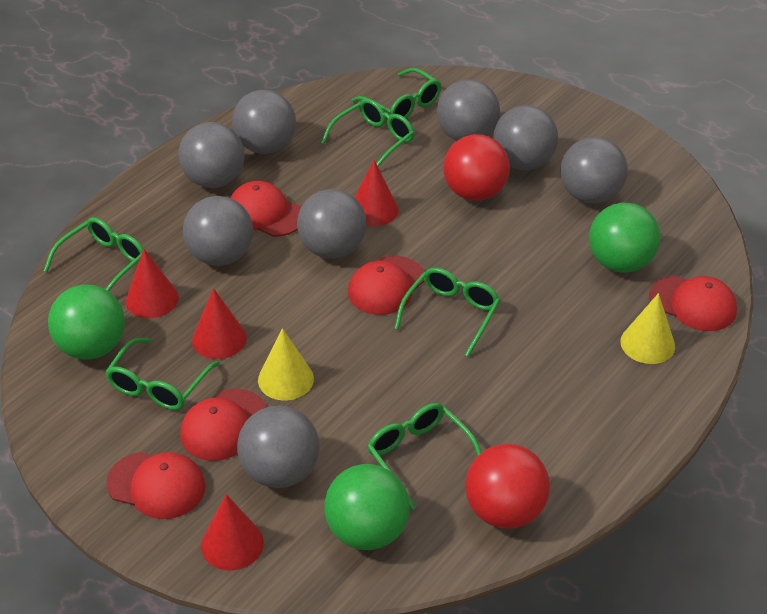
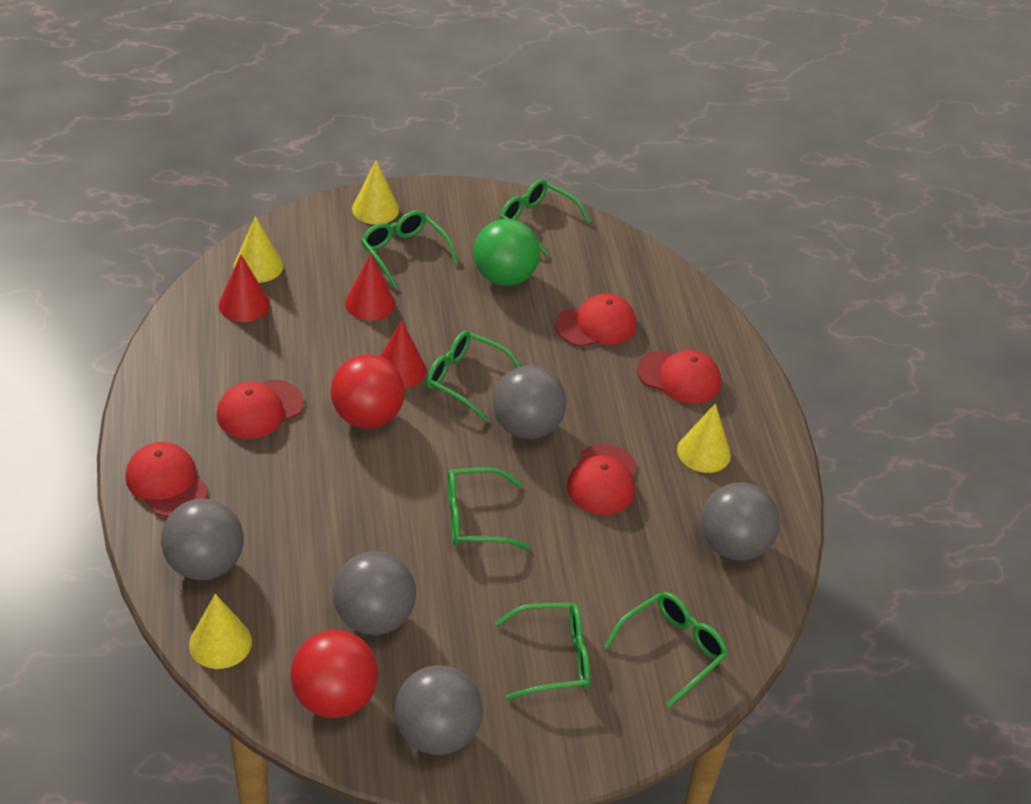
green ball: 3 -> 1
grey ball: 8 -> 5
red cone: 4 -> 3
yellow cone: 2 -> 4

